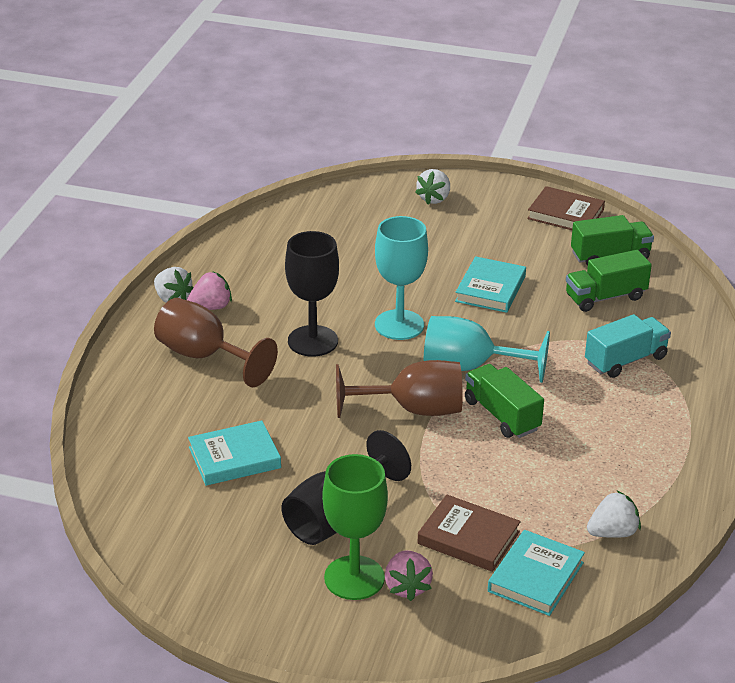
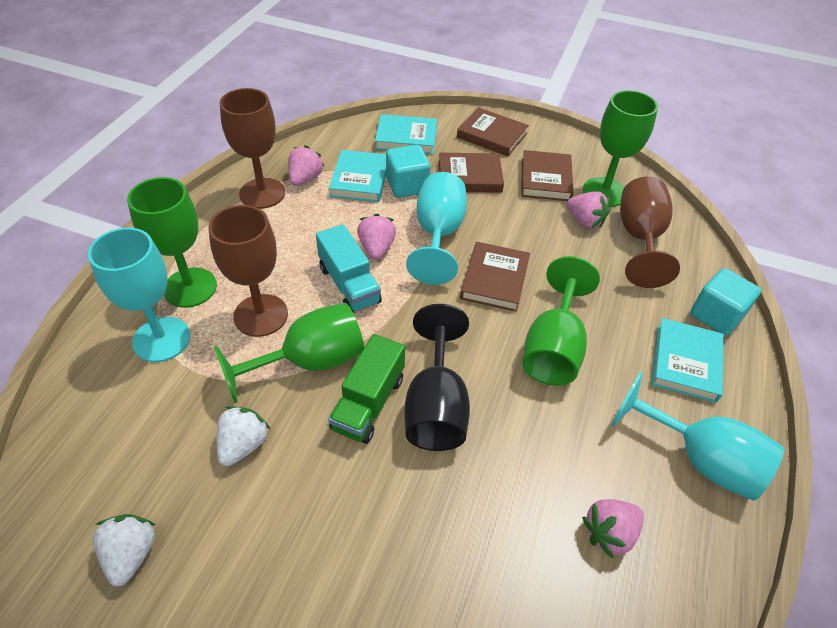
black goblet: 2 -> 1
brown book: 2 -> 4
brown goblet: 2 -> 3
green goblet: 1 -> 4
green truck: 3 -> 1
pink strawberry: 2 -> 4
turquoise cube: 0 -> 2
turquoise goblet: 2 -> 3
white strawberry: 3 -> 2

